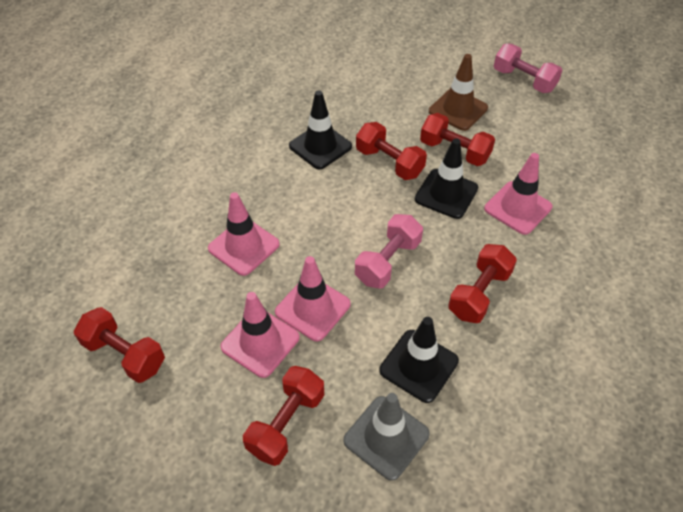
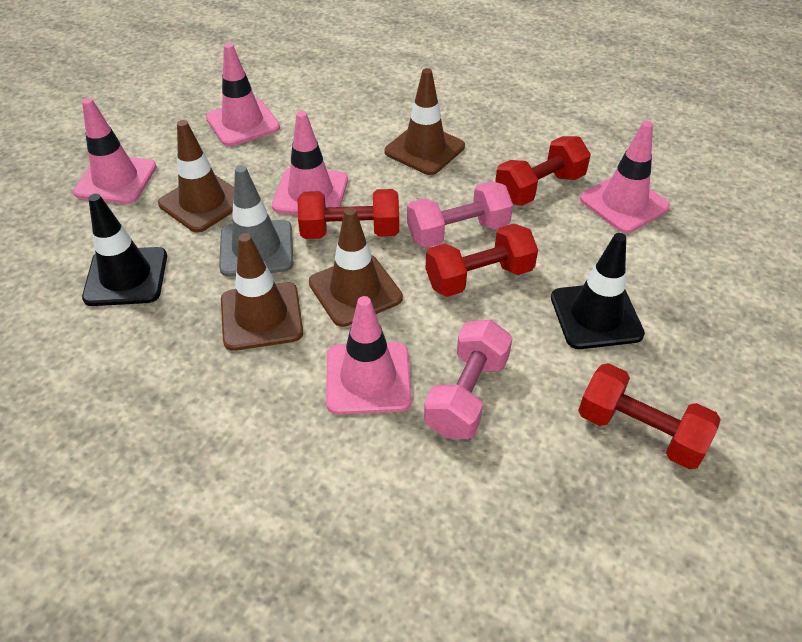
black traffic cone: 3 -> 2
brown traffic cone: 1 -> 4
pink traffic cone: 4 -> 5
red dumbbell: 5 -> 4

